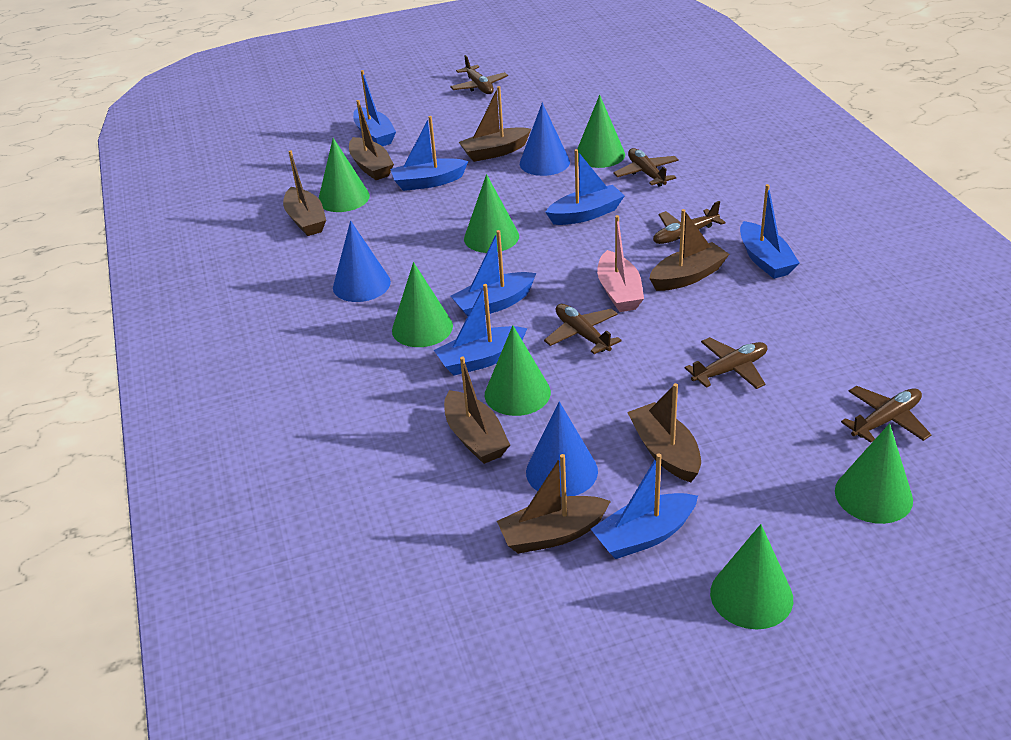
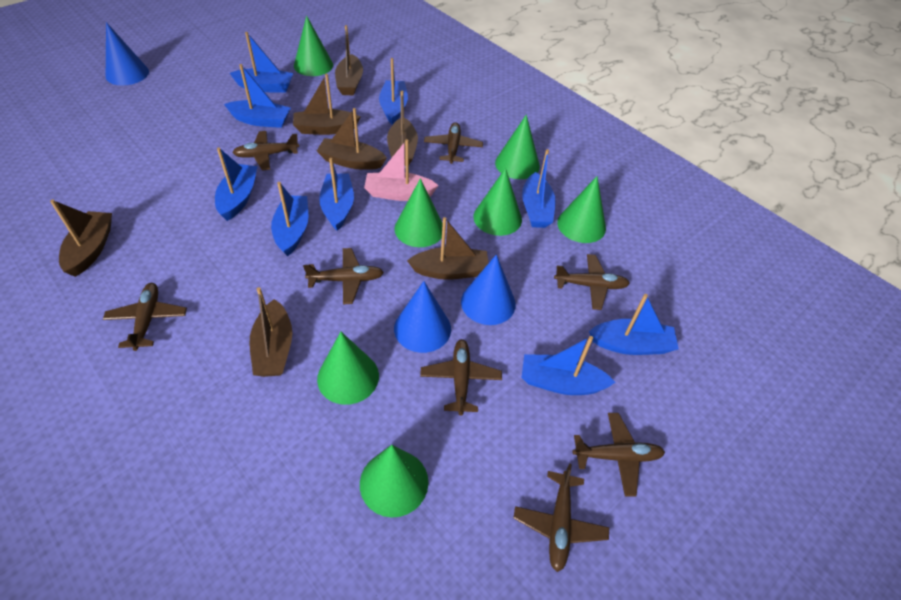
blue boat: 7 -> 9
brown plane: 6 -> 8

